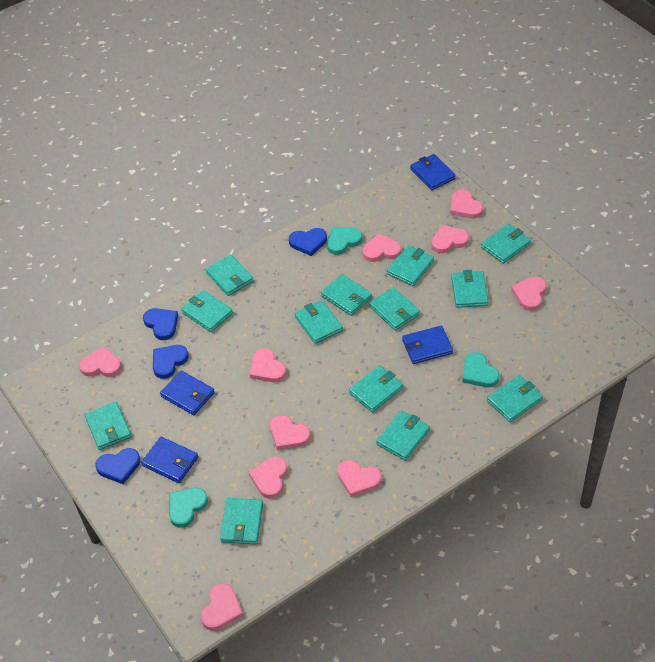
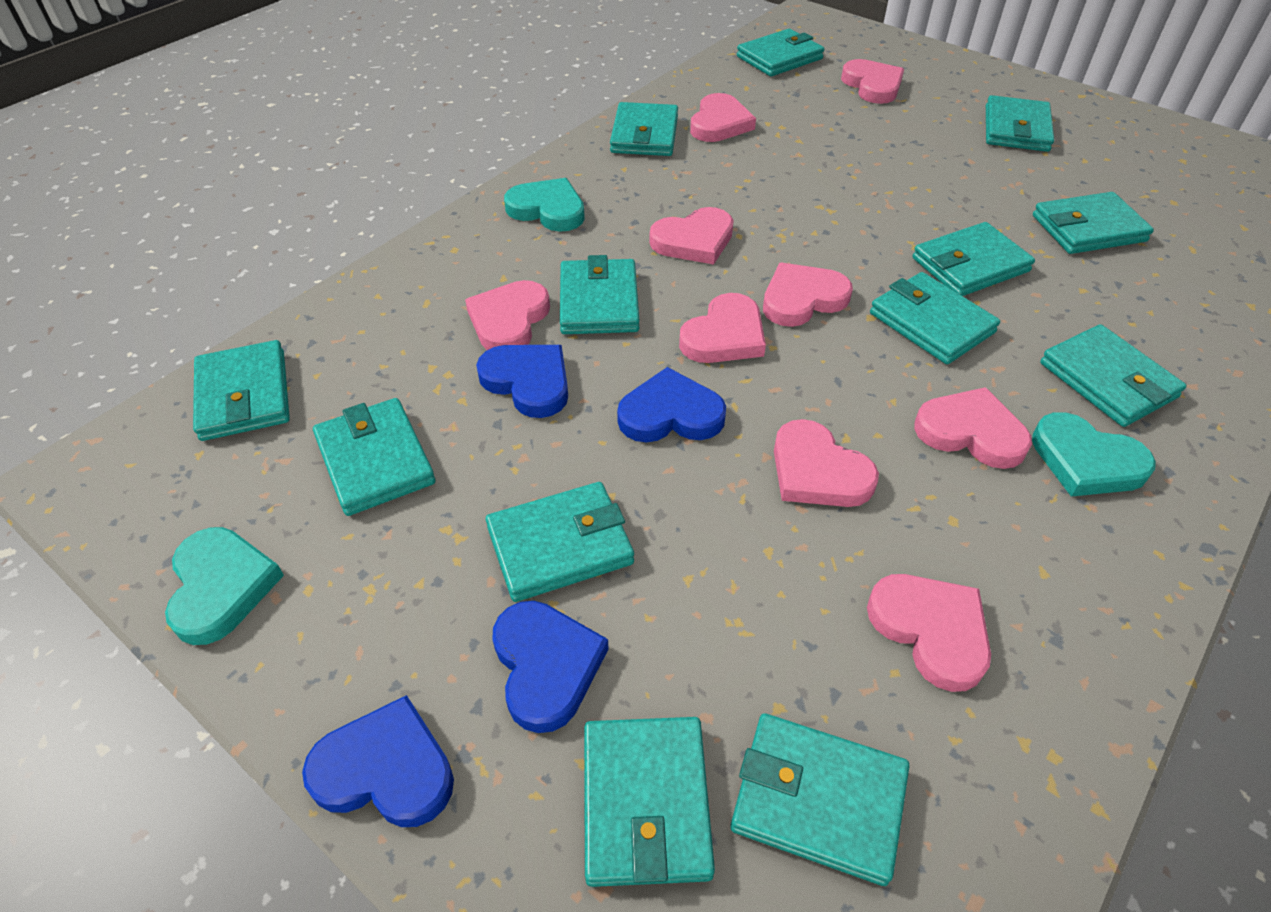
blue wallet: 4 -> 0
pink heart: 10 -> 9

